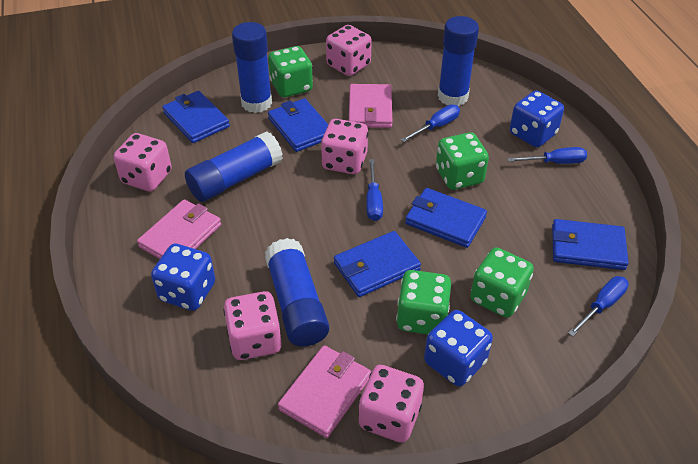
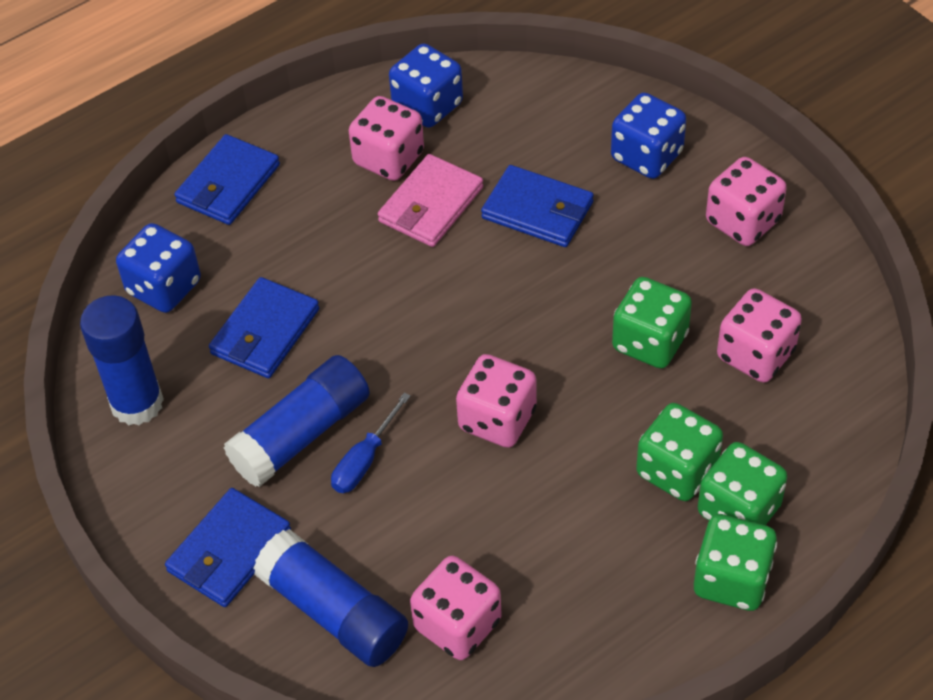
blue glue stick: 4 -> 3
blue screwdriver: 4 -> 1
blue wallet: 5 -> 4
pink wallet: 3 -> 1

